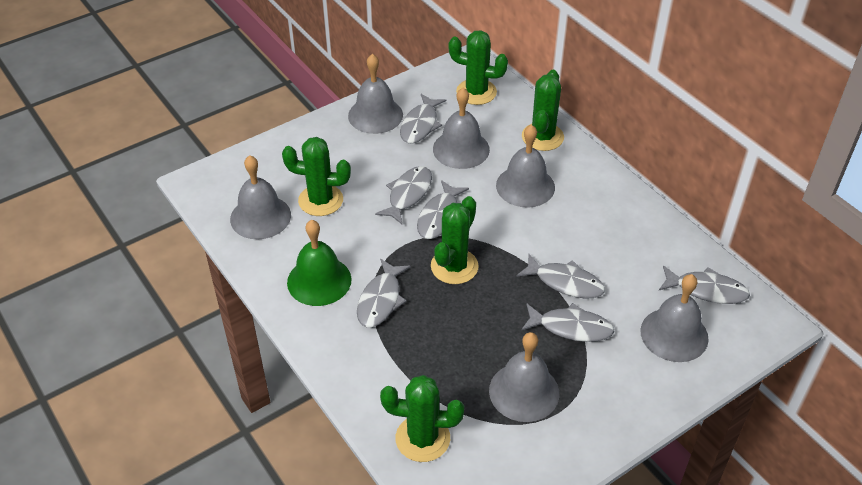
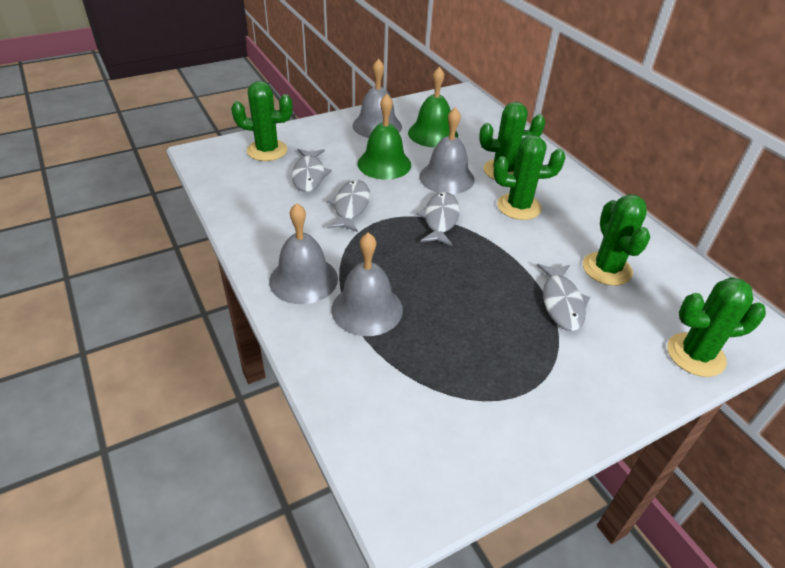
green bell: 1 -> 2
grey bell: 6 -> 4
grey fish: 7 -> 4

